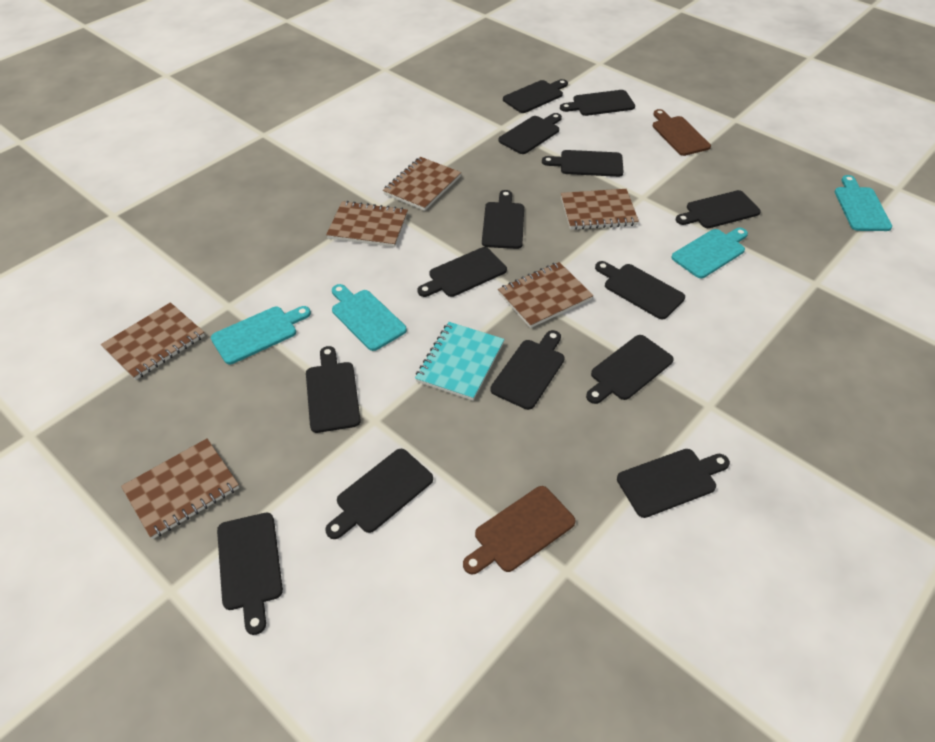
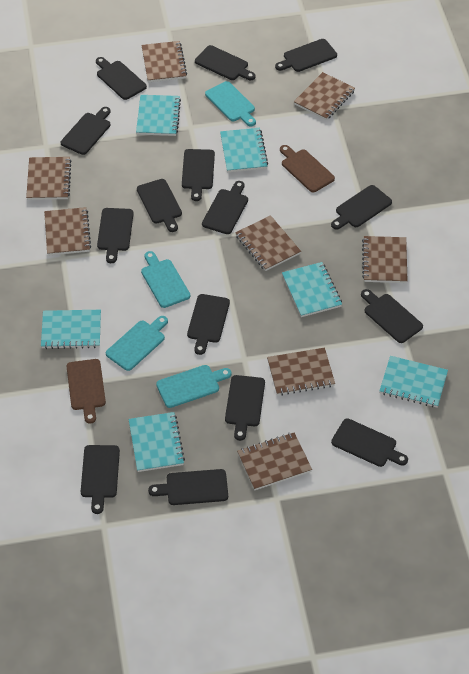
black cutting board: 14 -> 15
brown notebook: 6 -> 8
turquoise notebook: 1 -> 6

